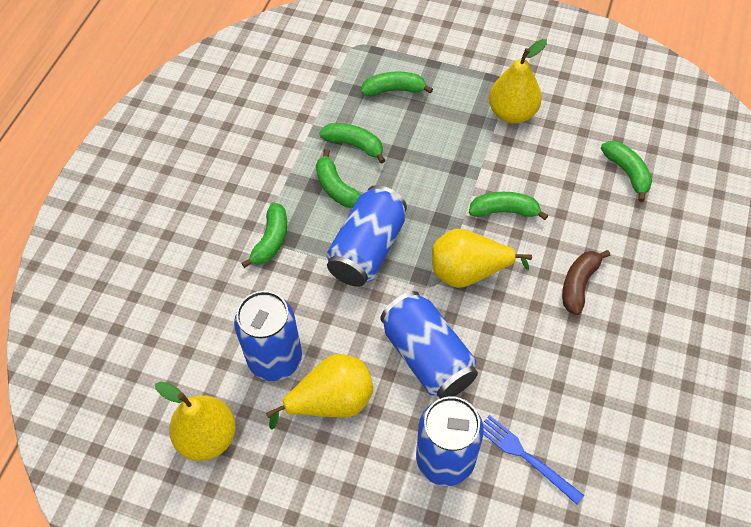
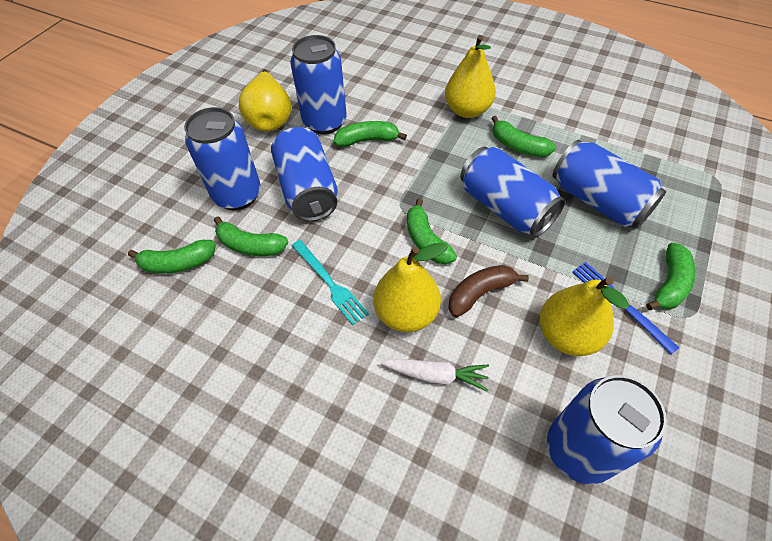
blue can: 4 -> 6
turquoise fork: 0 -> 1
white carrot: 0 -> 1

